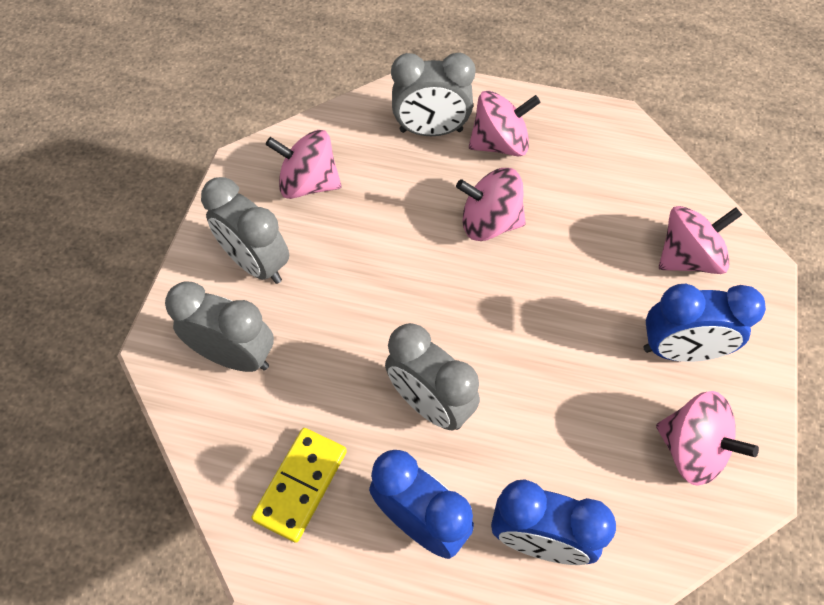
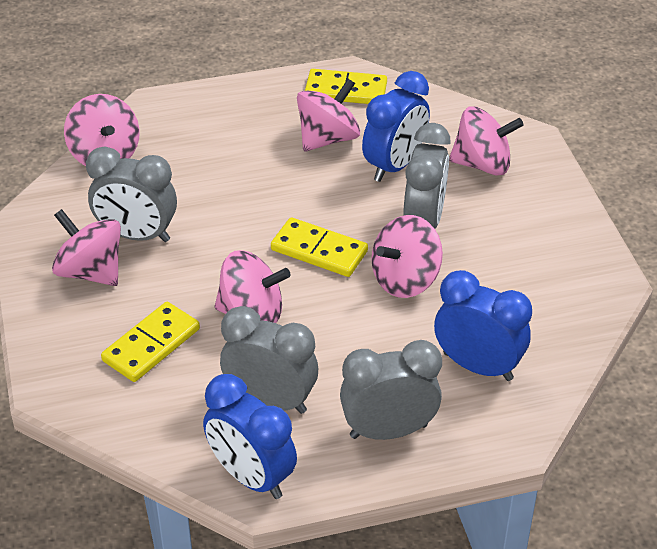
pink spinning top: 5 -> 6
yellow domino: 1 -> 3

